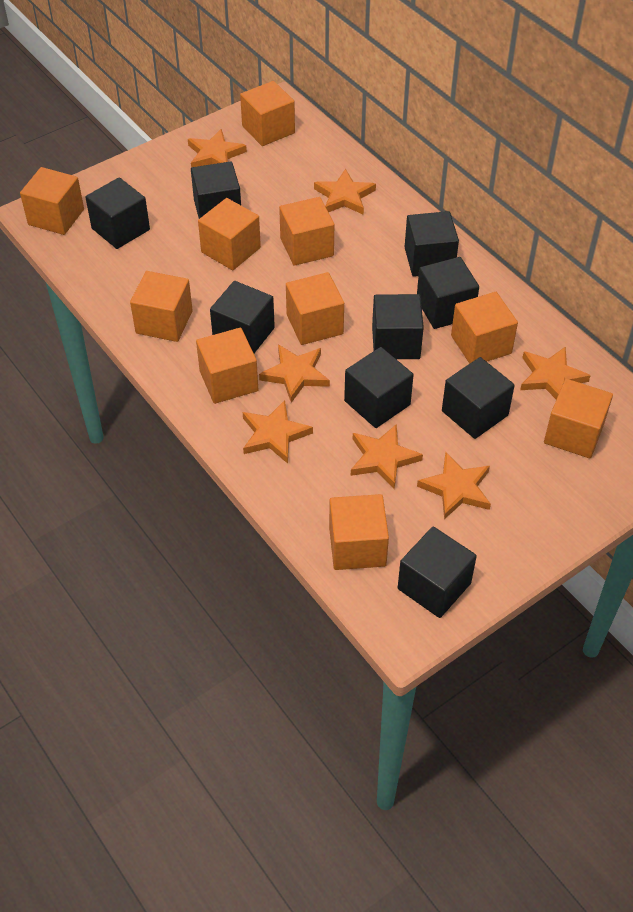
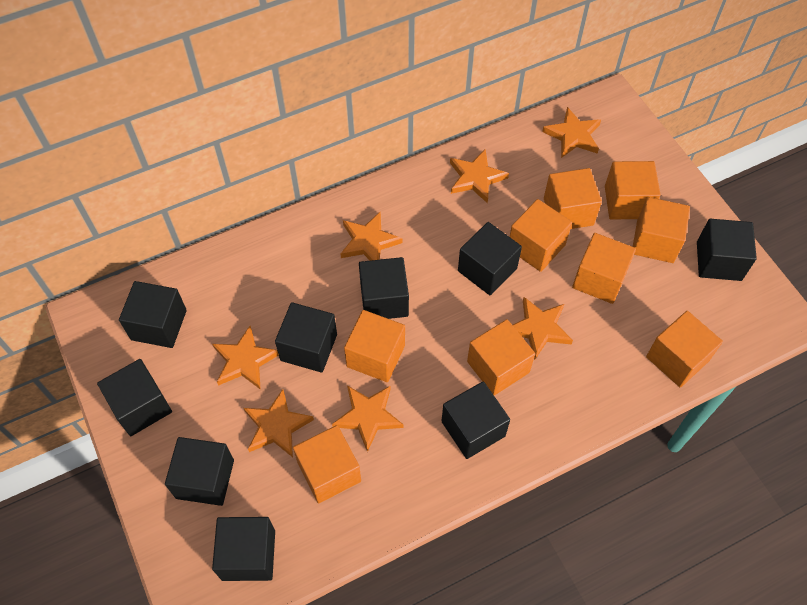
orange cube: 10 -> 9

